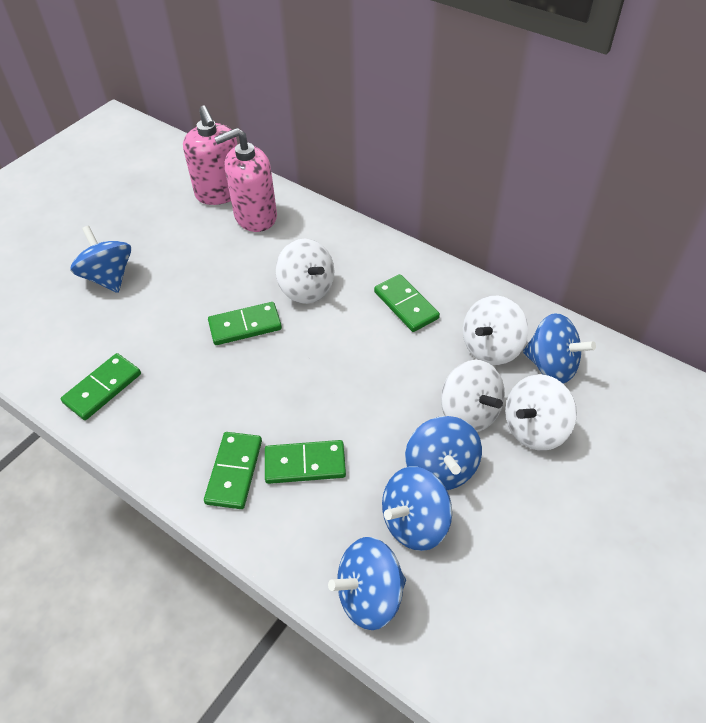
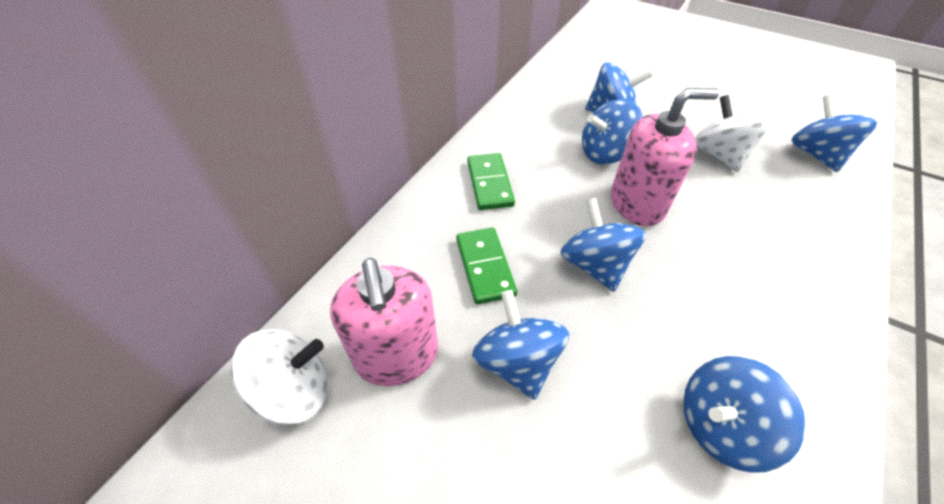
blue spinning top: 5 -> 6
green domino: 5 -> 2
white spinning top: 4 -> 2

